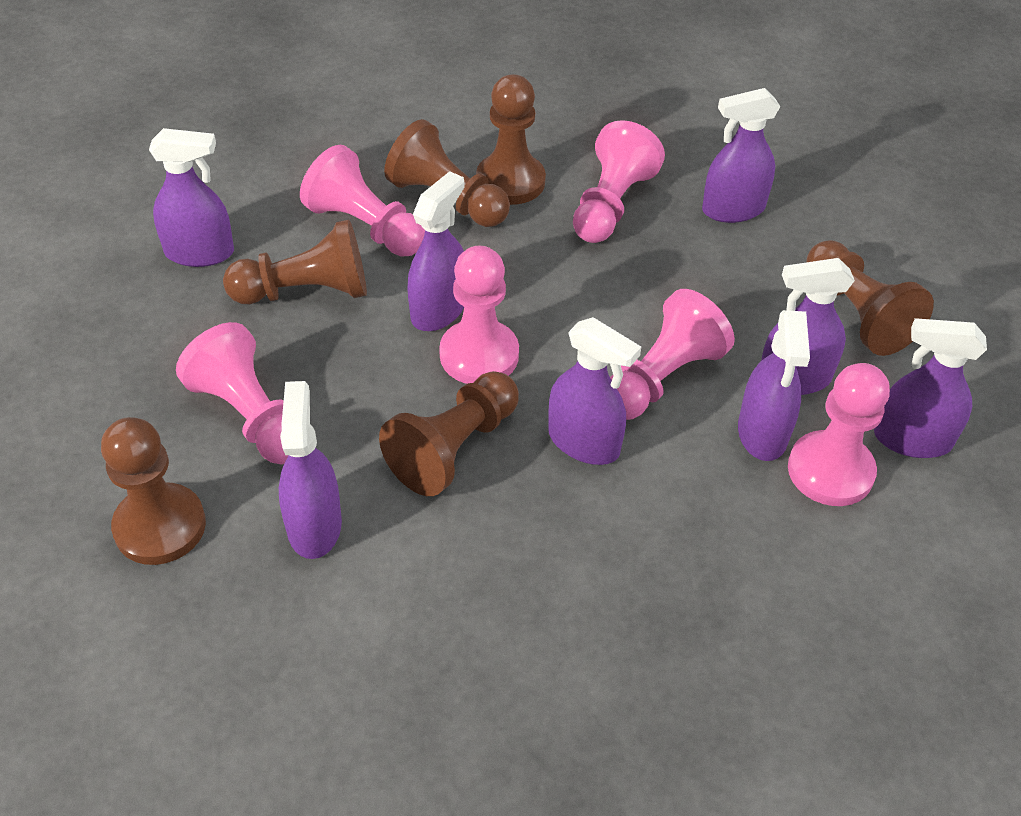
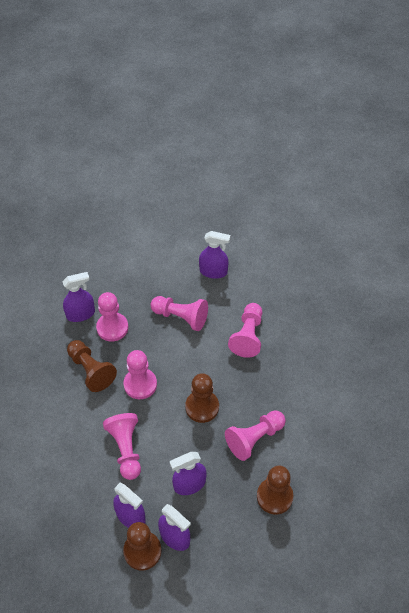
brown pawn: 6 -> 4
purple spray bottle: 8 -> 5

